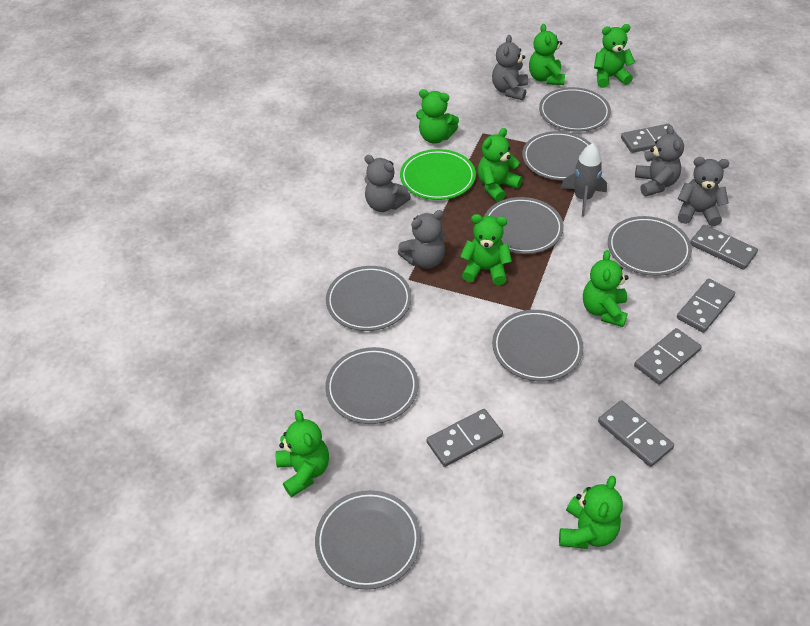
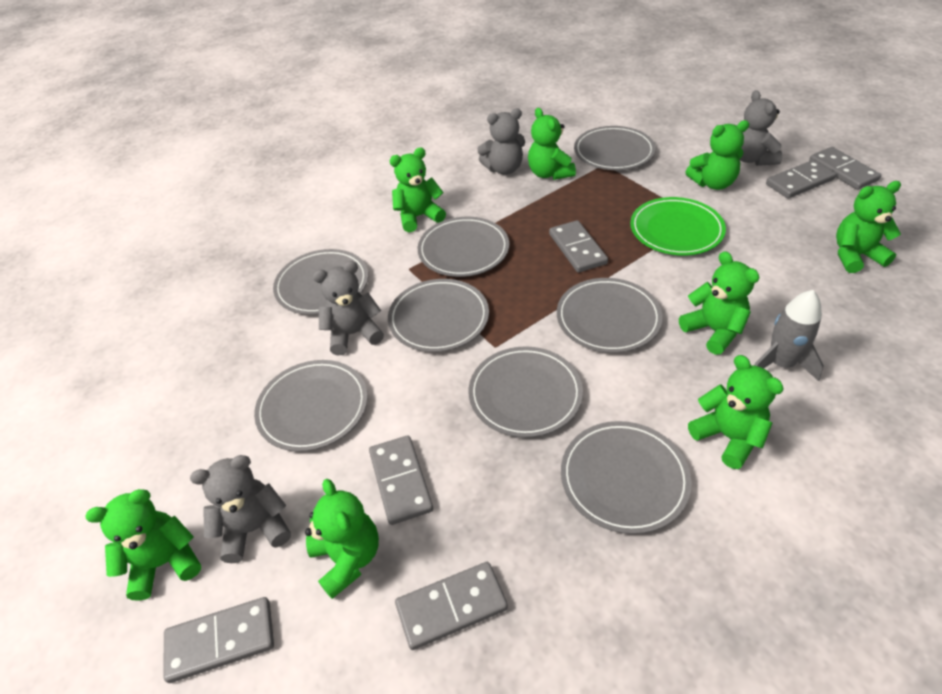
grey teddy bear: 5 -> 4

